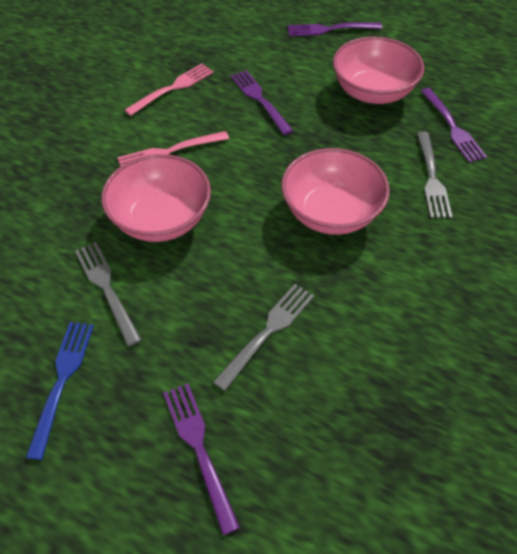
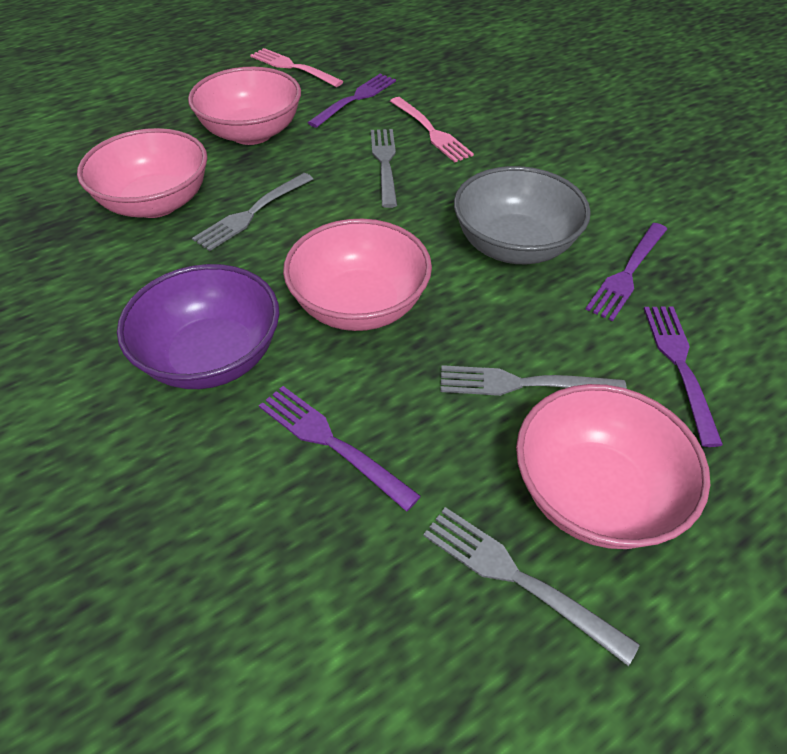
blue fork: 1 -> 0
grey bowl: 0 -> 1
grey fork: 3 -> 4
pink bowl: 3 -> 4
purple bowl: 0 -> 1

